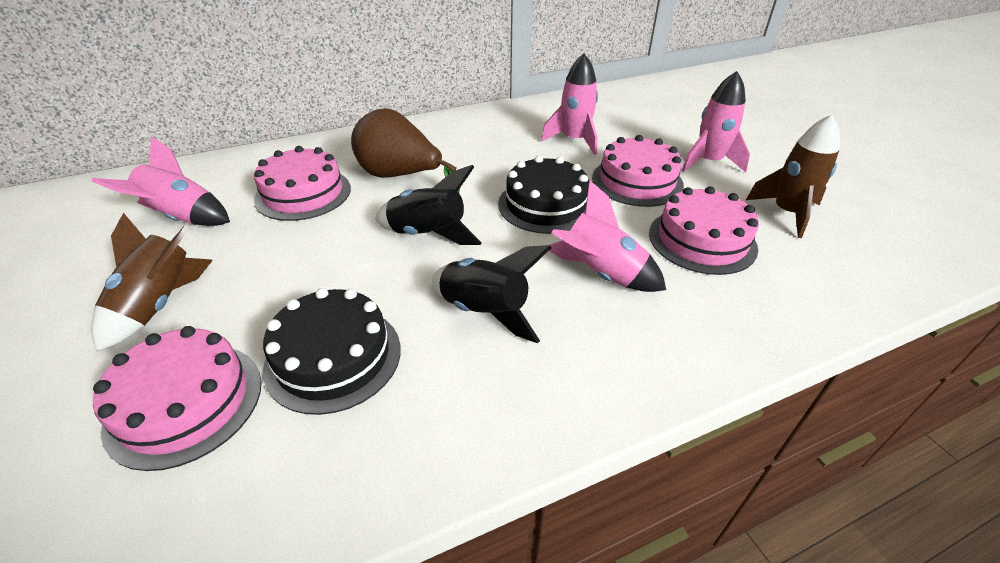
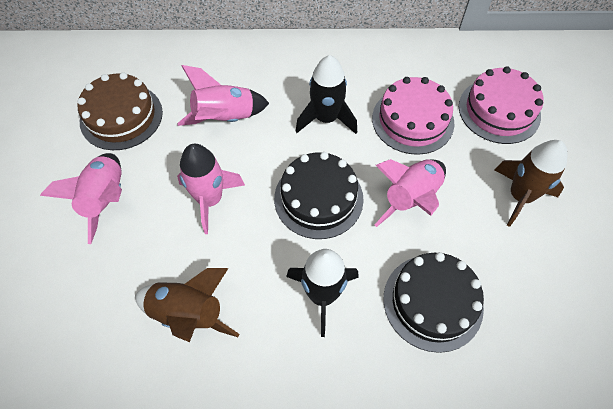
brown cake: 0 -> 1
brown pear: 1 -> 0
pink cake: 4 -> 2

